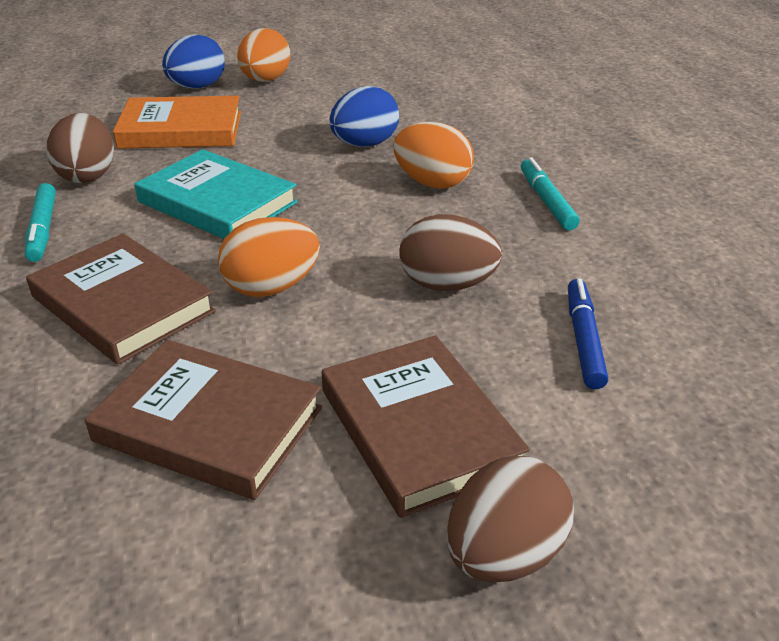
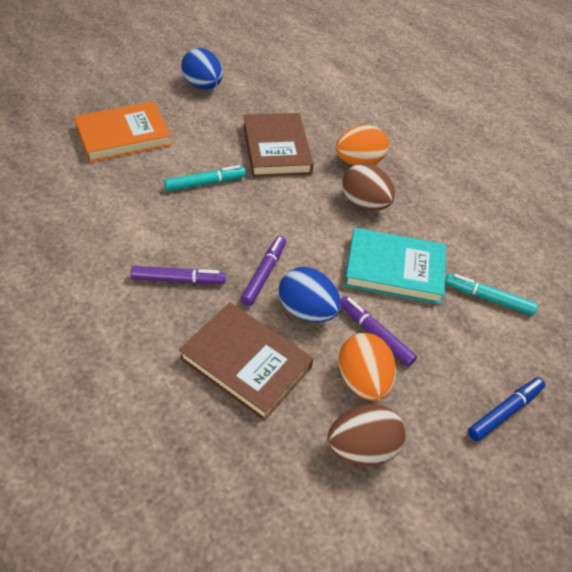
brown book: 3 -> 2
brown egg: 3 -> 2
orange egg: 3 -> 2
purple marker: 0 -> 3

